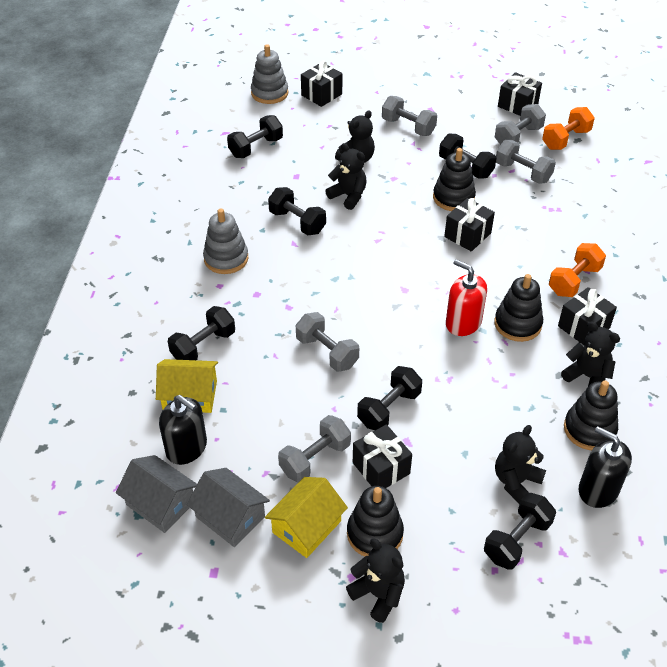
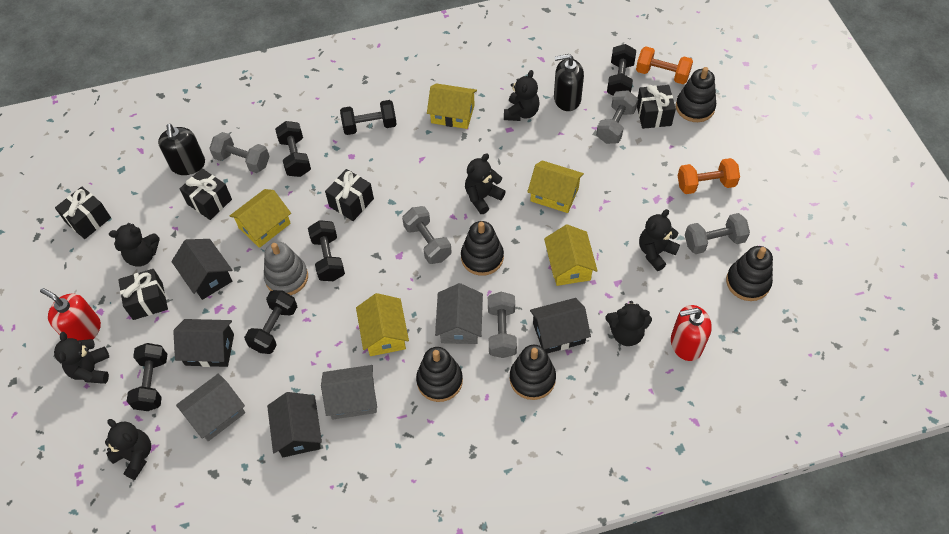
black house: 0 -> 4
black stacking toy: 4 -> 5
black teddy bear: 5 -> 7
grey house: 2 -> 3
grey stacking toy: 2 -> 1
red soap dispenser: 1 -> 2
yellow house: 2 -> 5

